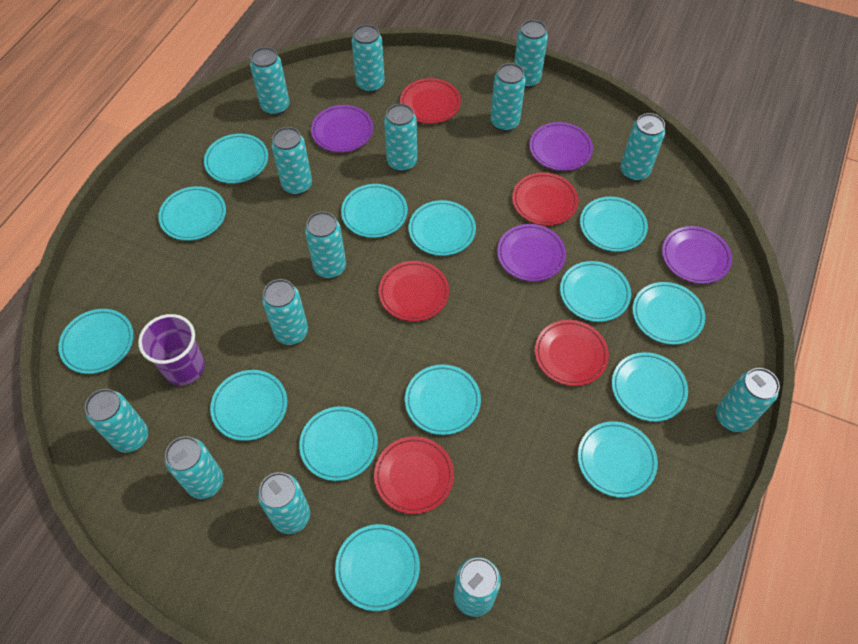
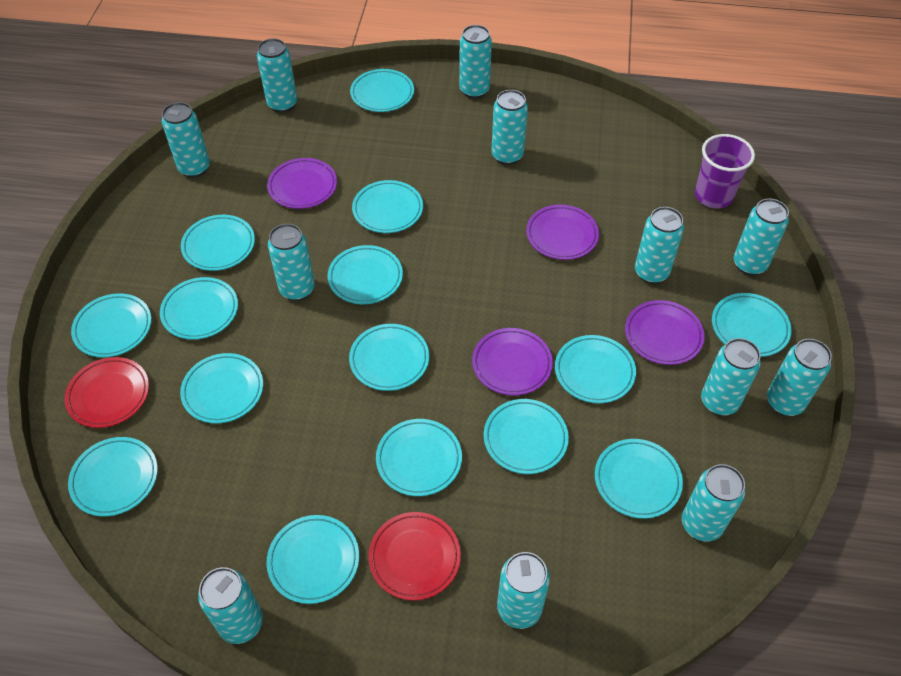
red plate: 5 -> 2
turquoise can: 14 -> 12
turquoise plate: 14 -> 15

